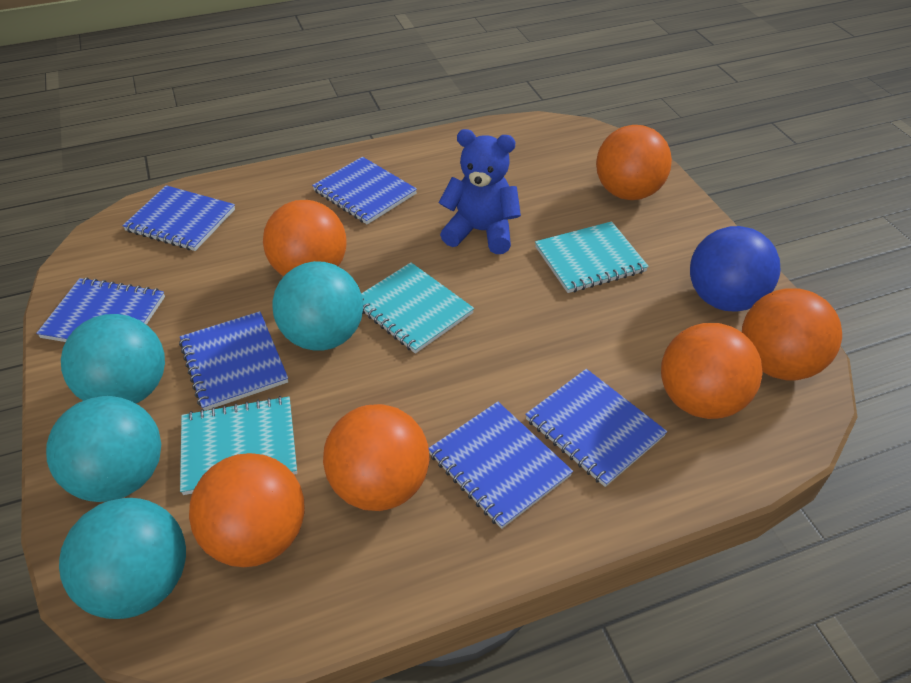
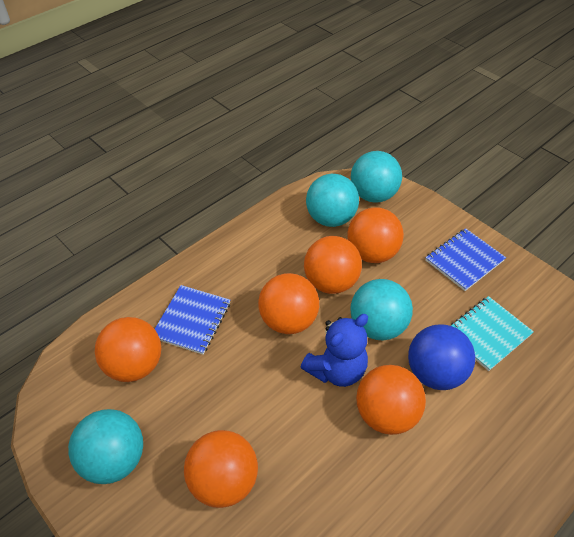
blue notebook: 6 -> 2
turquoise notebook: 3 -> 1

